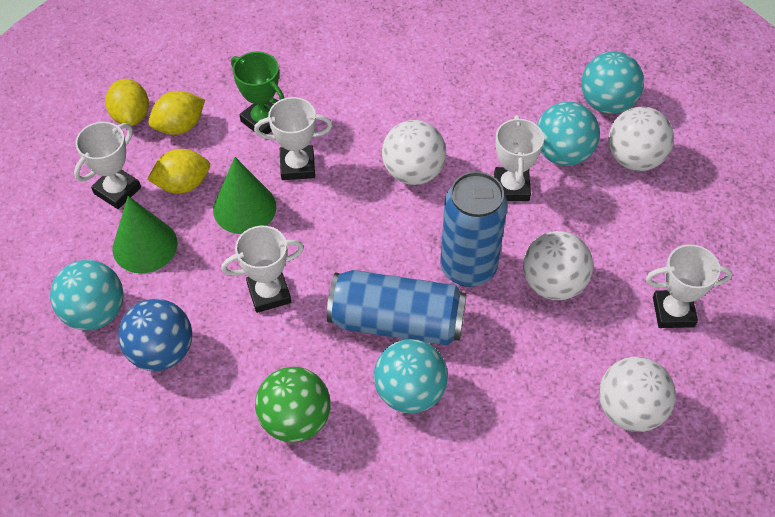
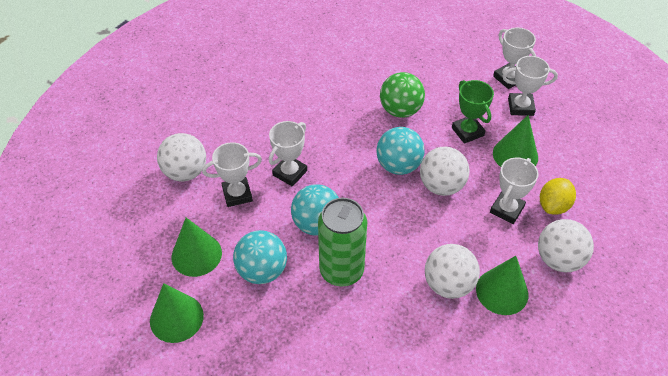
blue ball: 1 -> 0
blue can: 2 -> 0
green can: 0 -> 1
green cone: 2 -> 4
turquoise ball: 4 -> 3
yellow lemon: 3 -> 1

